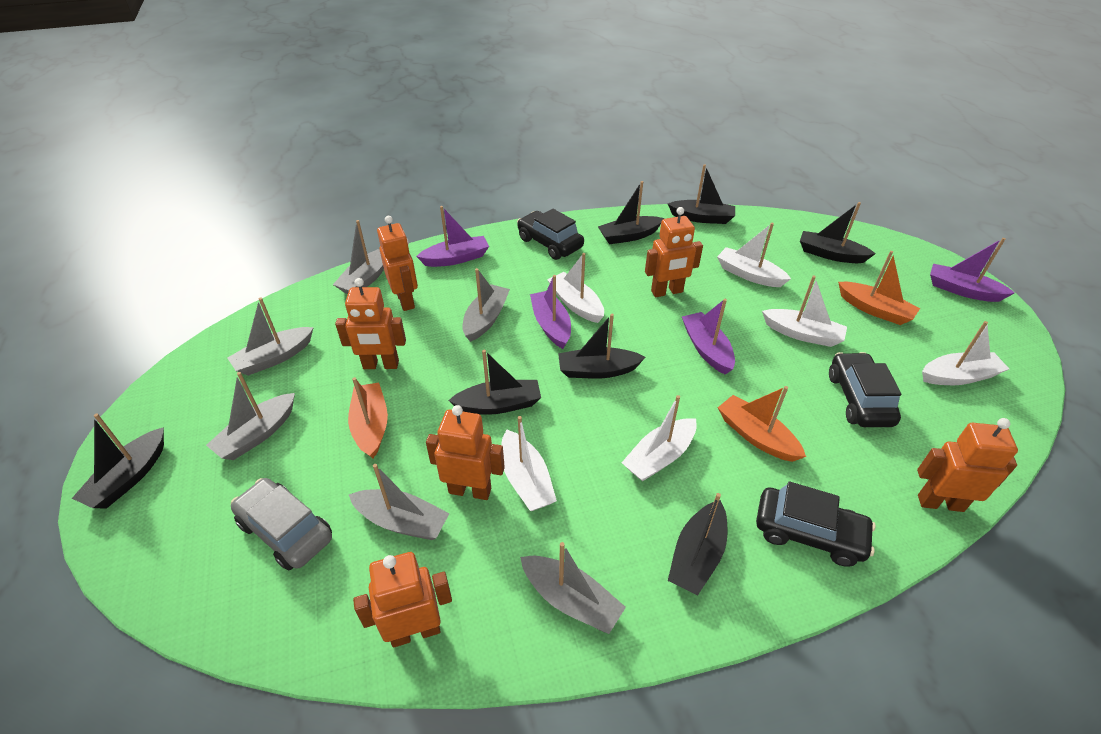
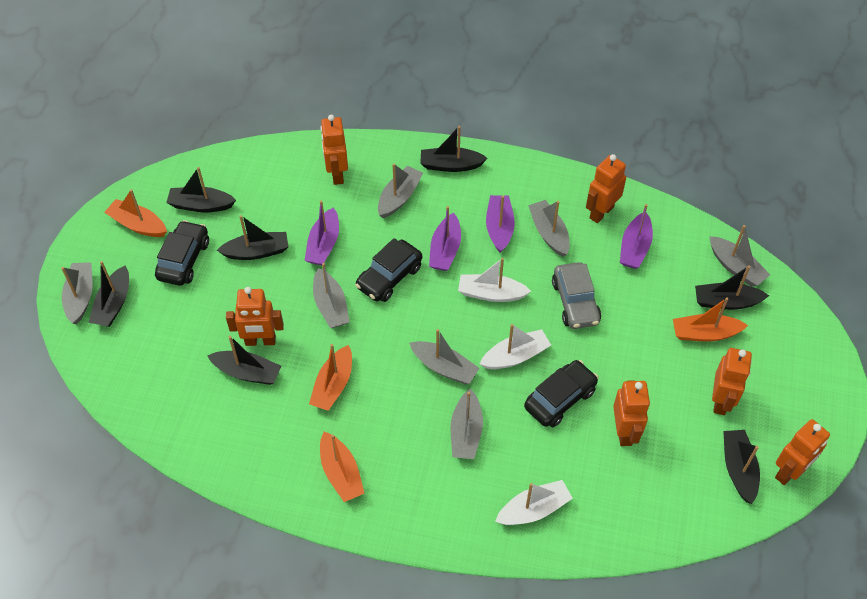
grey boat: 6 -> 7
orange boat: 3 -> 4
white boat: 6 -> 3

